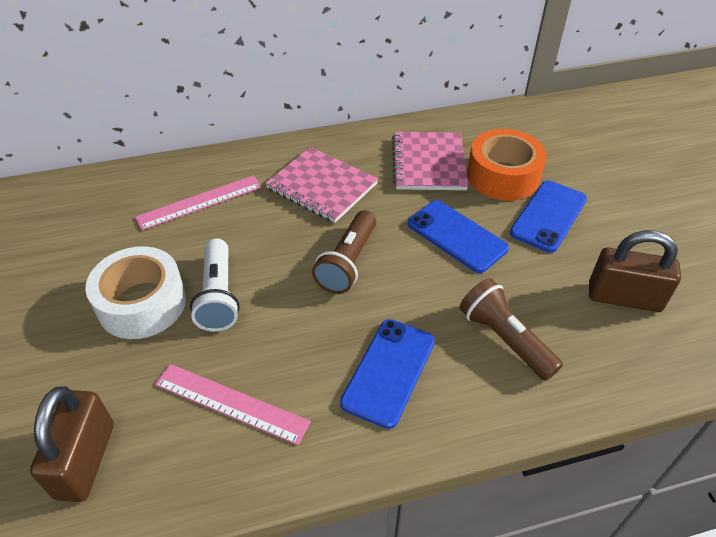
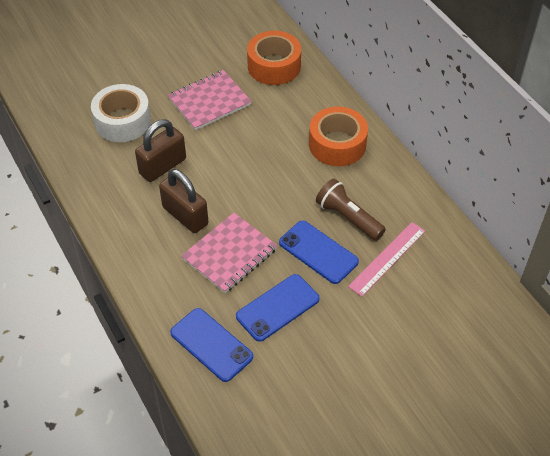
brown flashlight: 2 -> 1
orange tape: 1 -> 2
pink ruler: 2 -> 1
white flashlight: 1 -> 0

